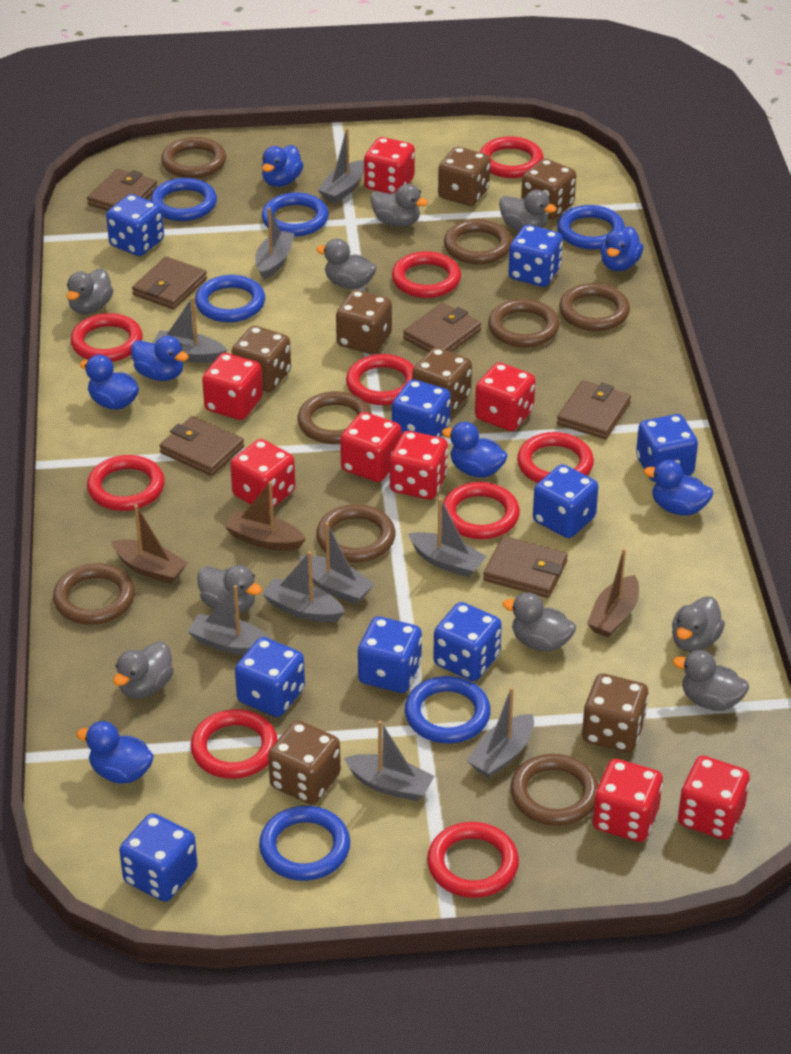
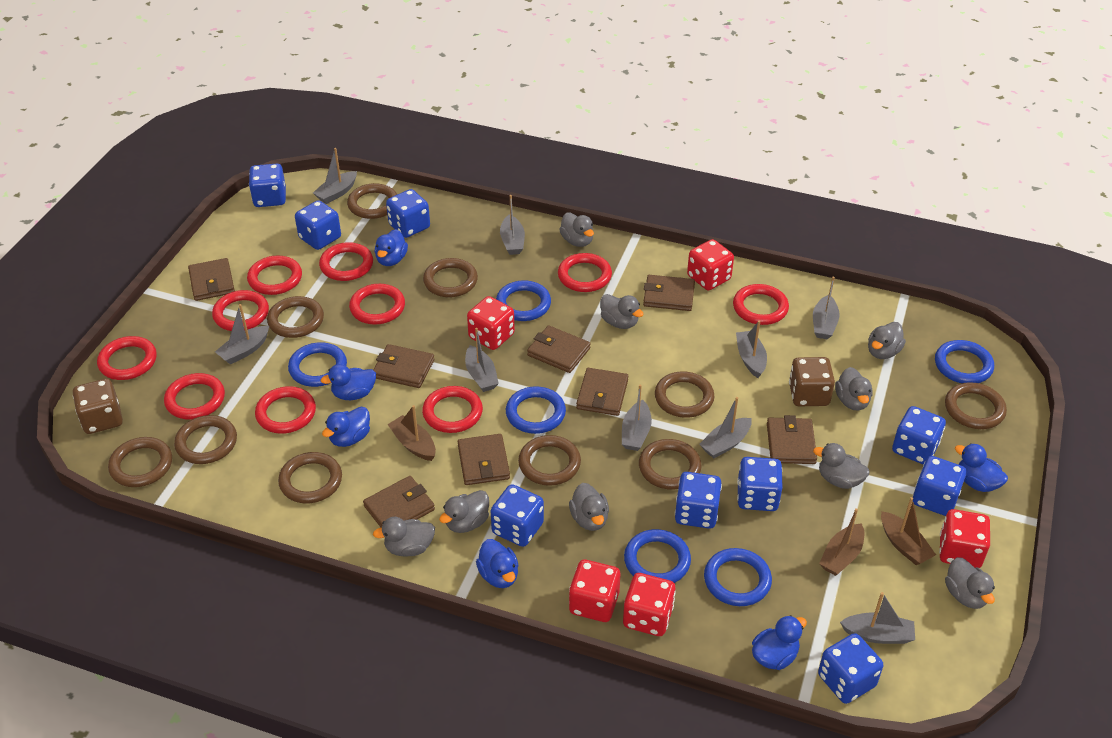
blue duck: 7 -> 6
brown dice: 7 -> 2
brown ring: 8 -> 10
brown wallet: 6 -> 8
red dice: 8 -> 5
red ring: 9 -> 10

